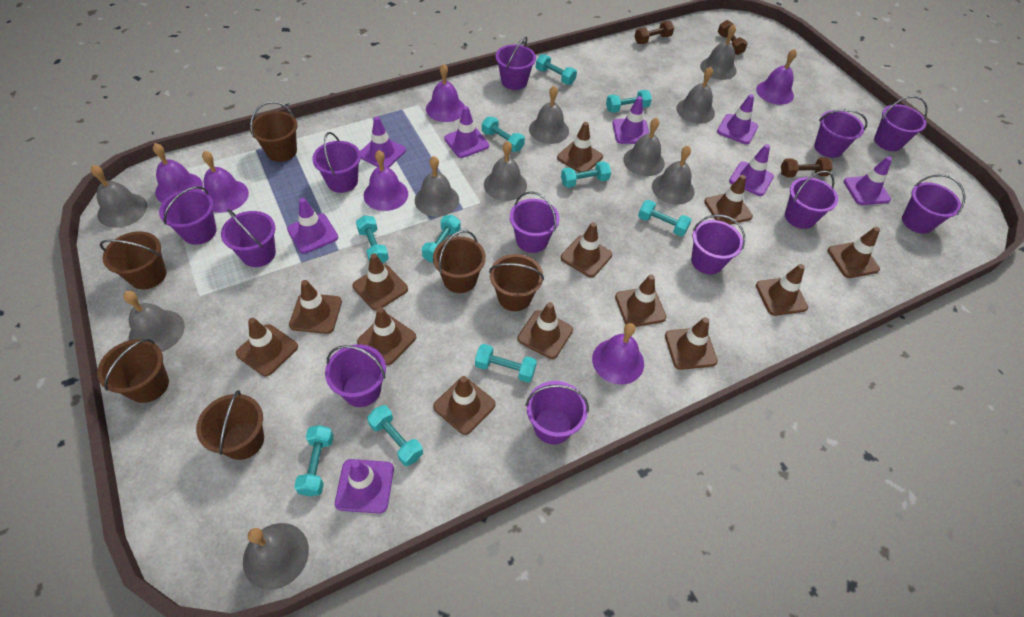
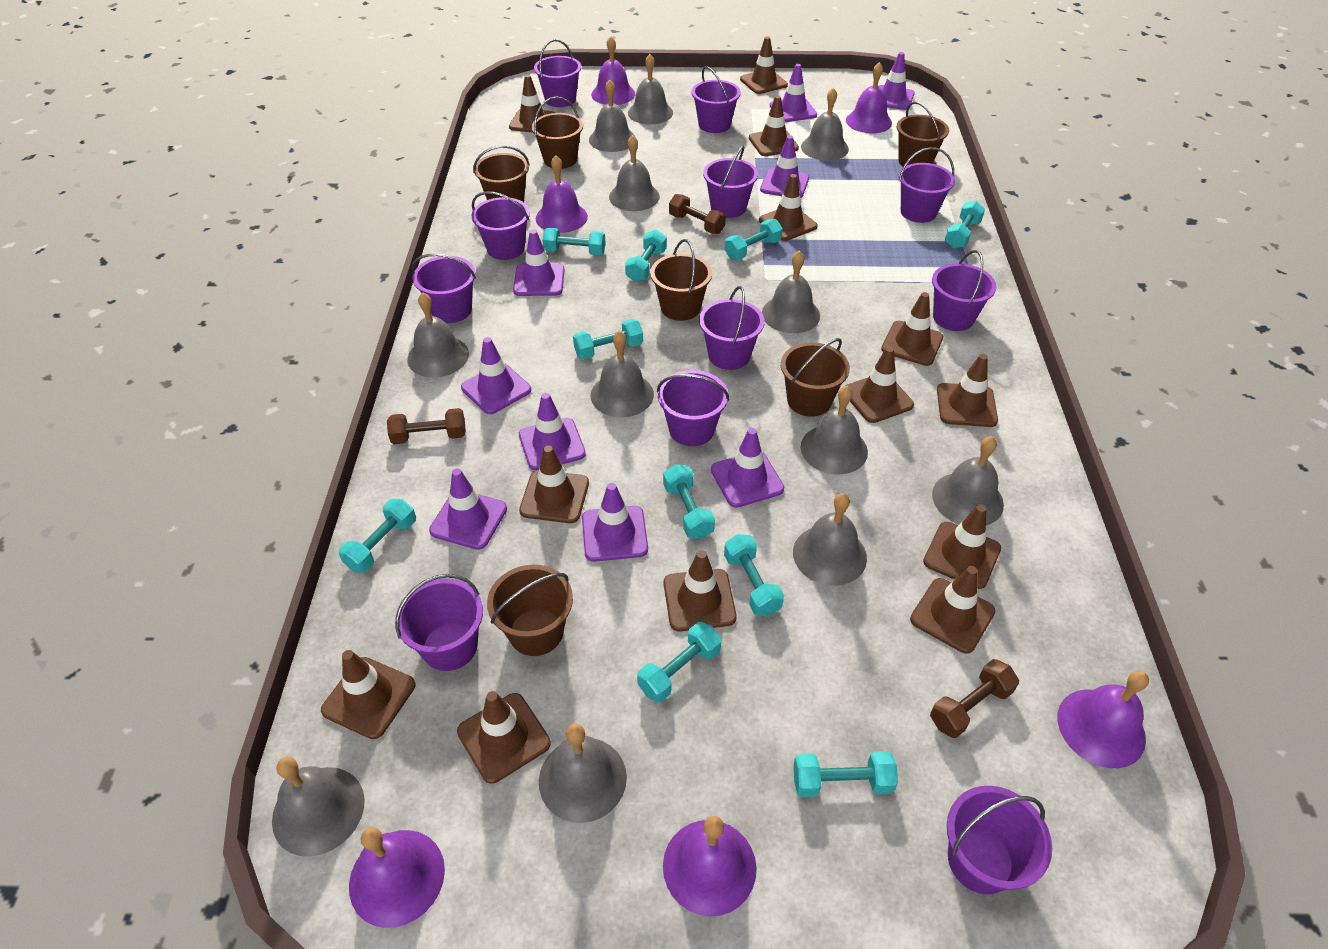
grey bell: 10 -> 12
purple bucket: 12 -> 11
purple traffic cone: 8 -> 9

